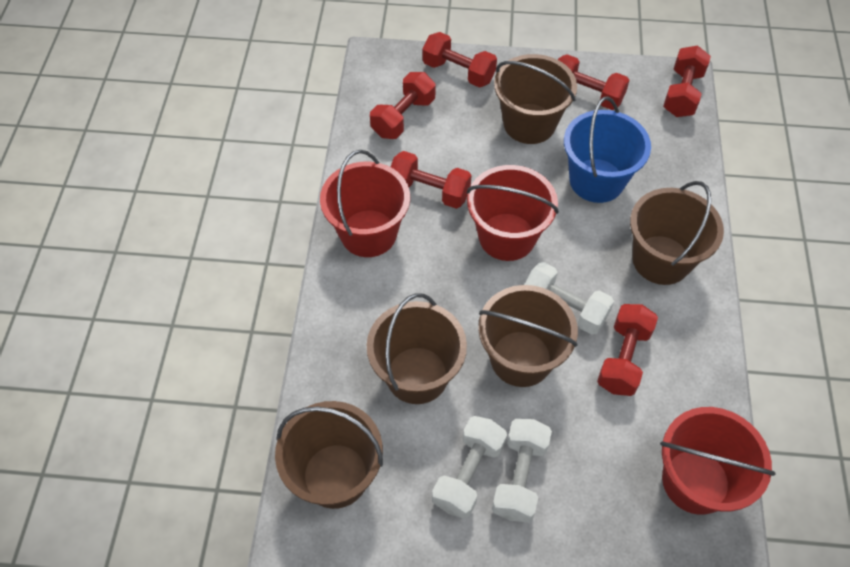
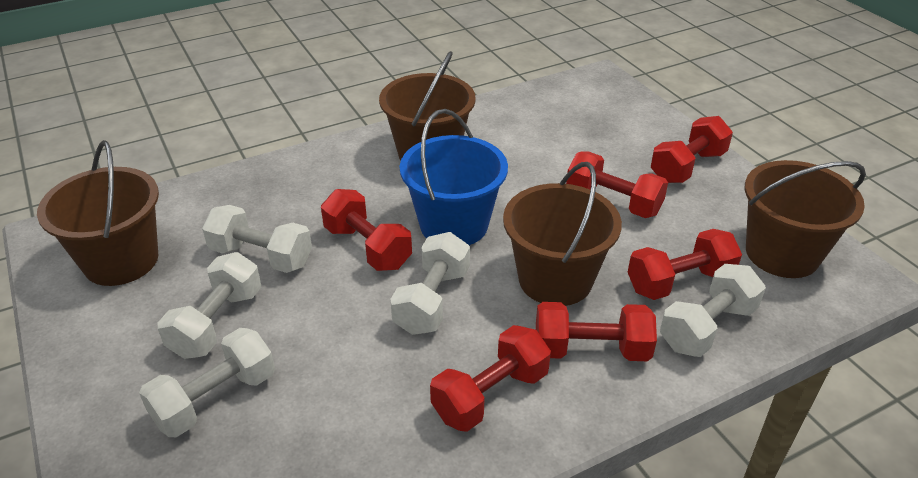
brown bucket: 5 -> 4
red bucket: 3 -> 0
white dumbbell: 3 -> 5

